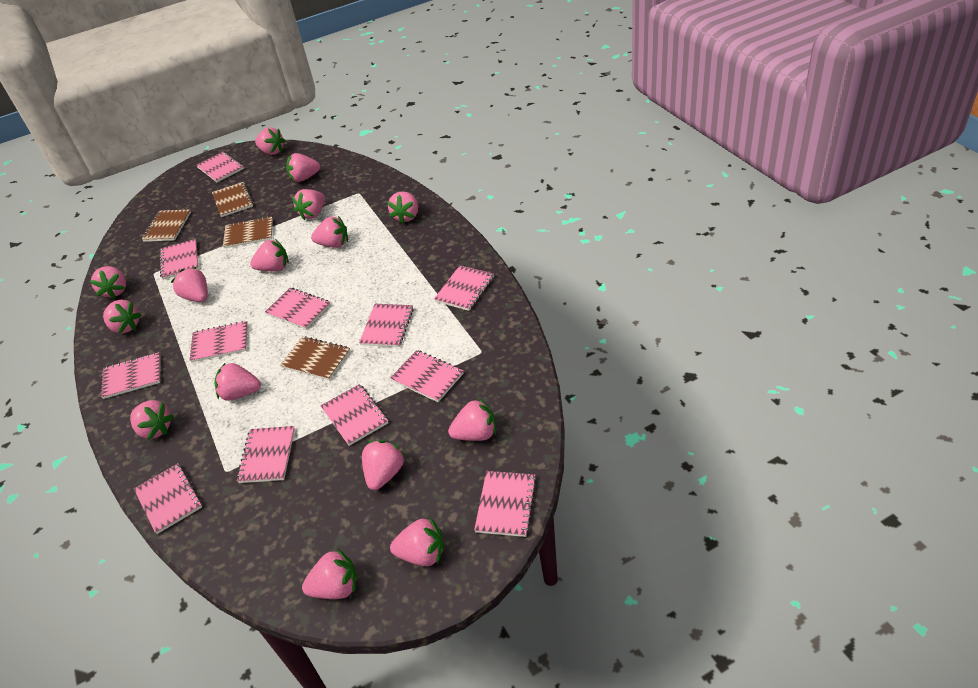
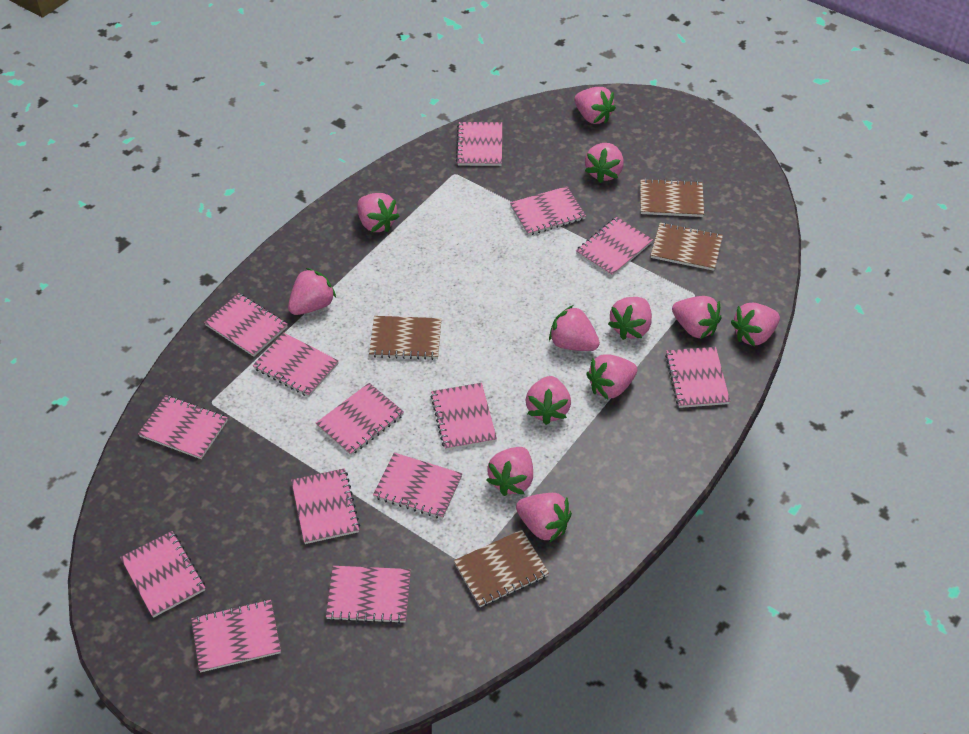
pink notebook: 12 -> 14
pink strawberry: 15 -> 12

